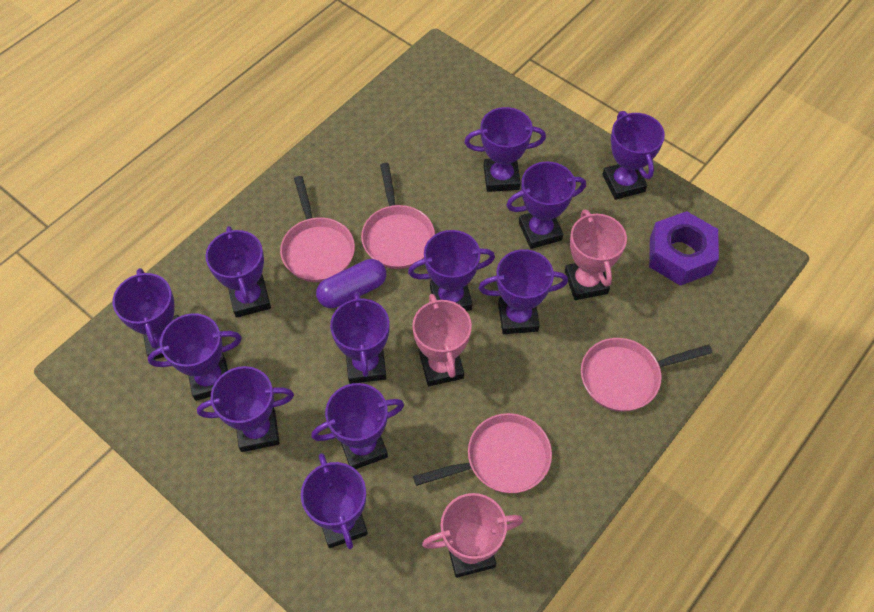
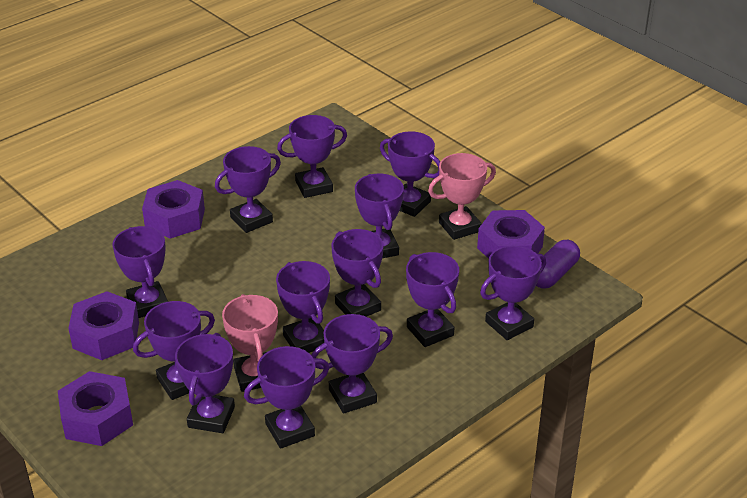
pink pan: 4 -> 0
pink trophy: 3 -> 2
purple nut: 1 -> 4
purple trophy: 12 -> 13

